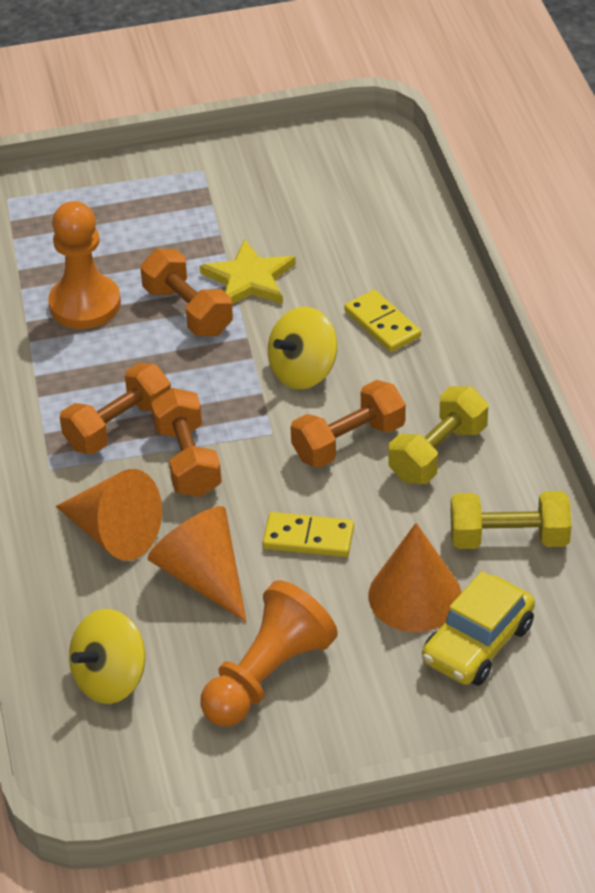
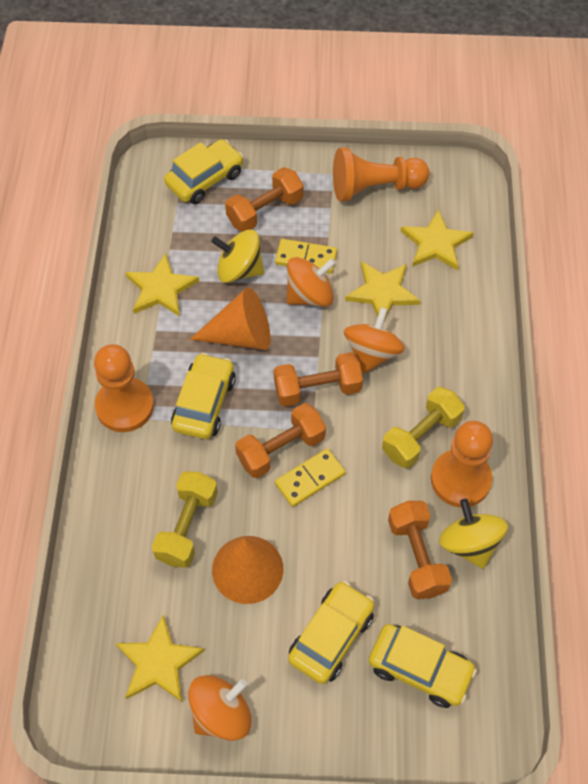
orange cone: 3 -> 2
orange pawn: 2 -> 3
orange spinning top: 0 -> 3
yellow car: 1 -> 4
yellow star: 1 -> 4

